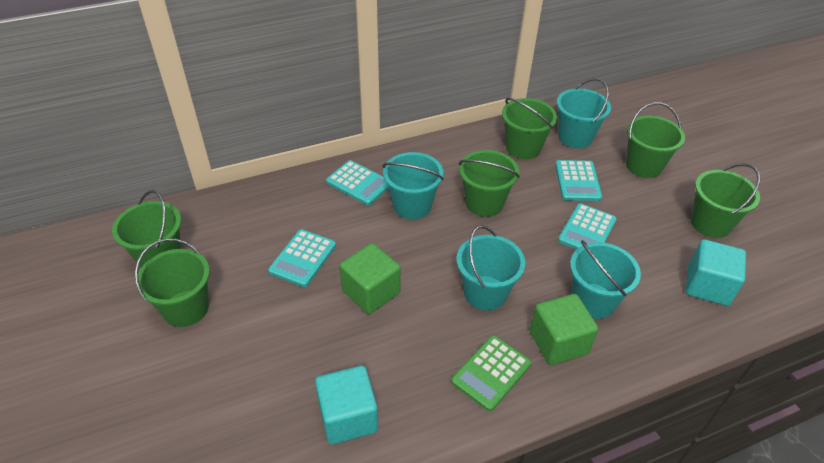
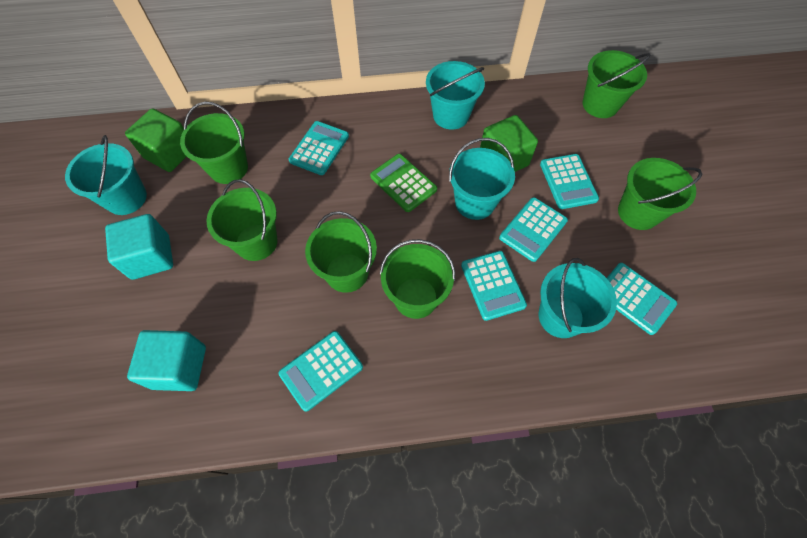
turquoise calculator: 4 -> 6

